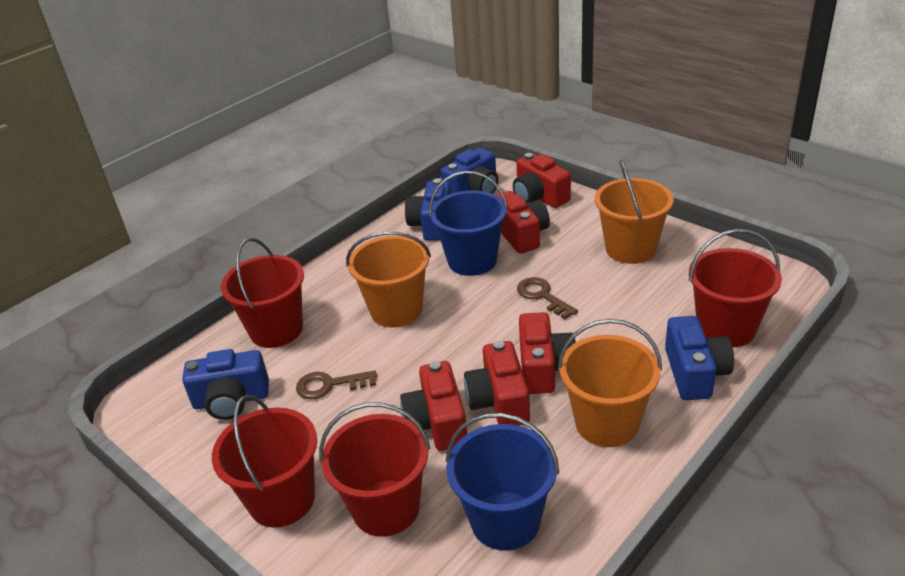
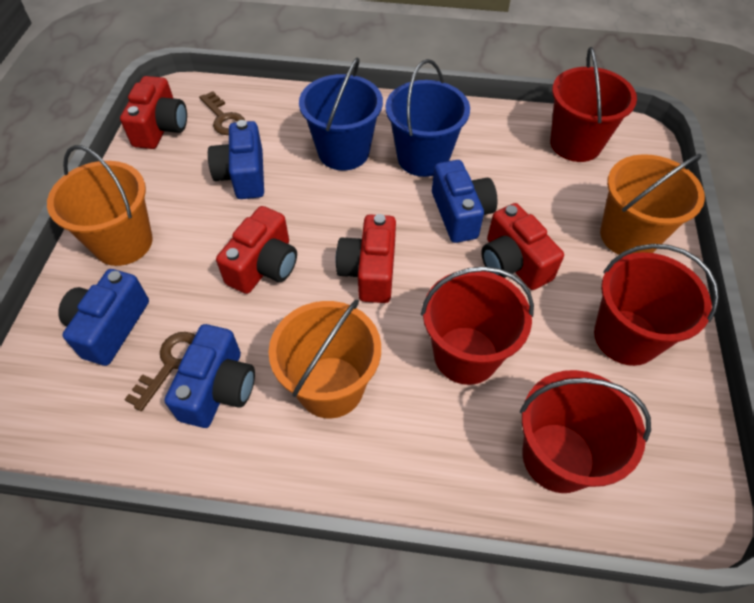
red camera: 5 -> 4

